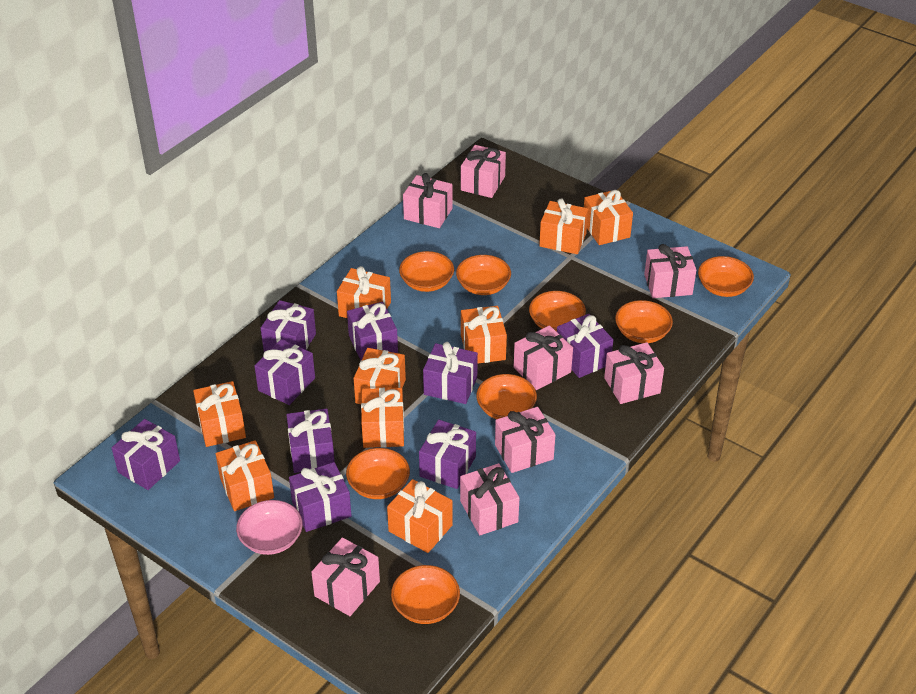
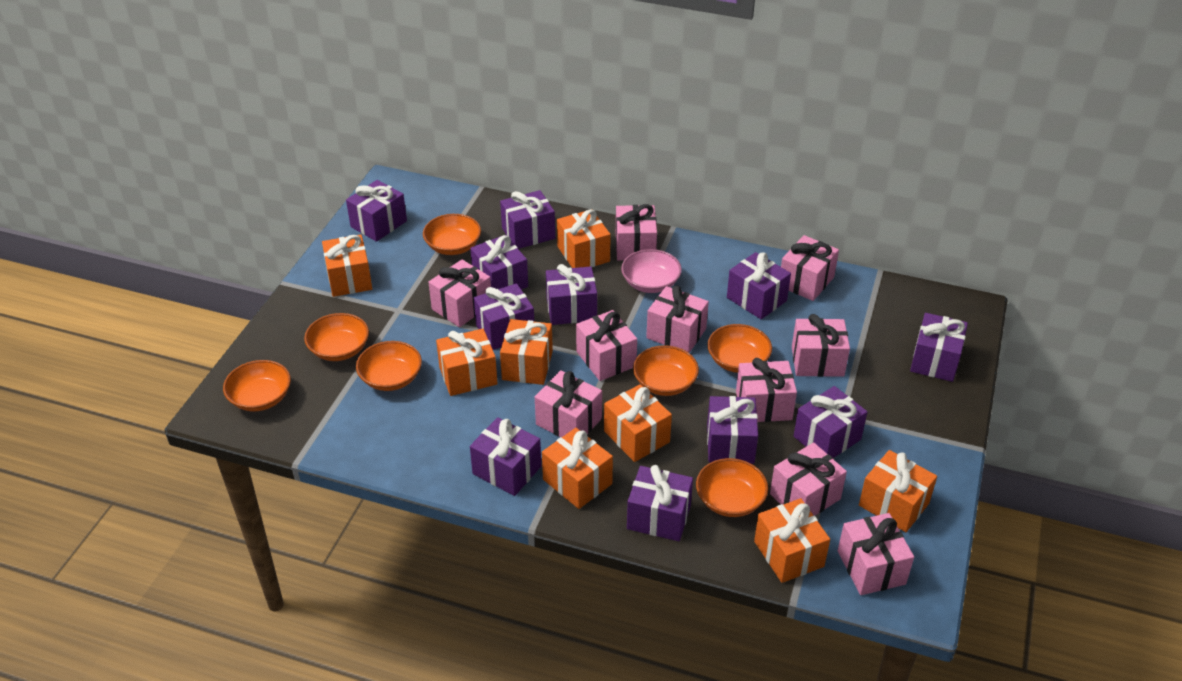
orange bowl: 8 -> 7
orange gift: 9 -> 8
pink gift: 8 -> 10
purple gift: 9 -> 11

